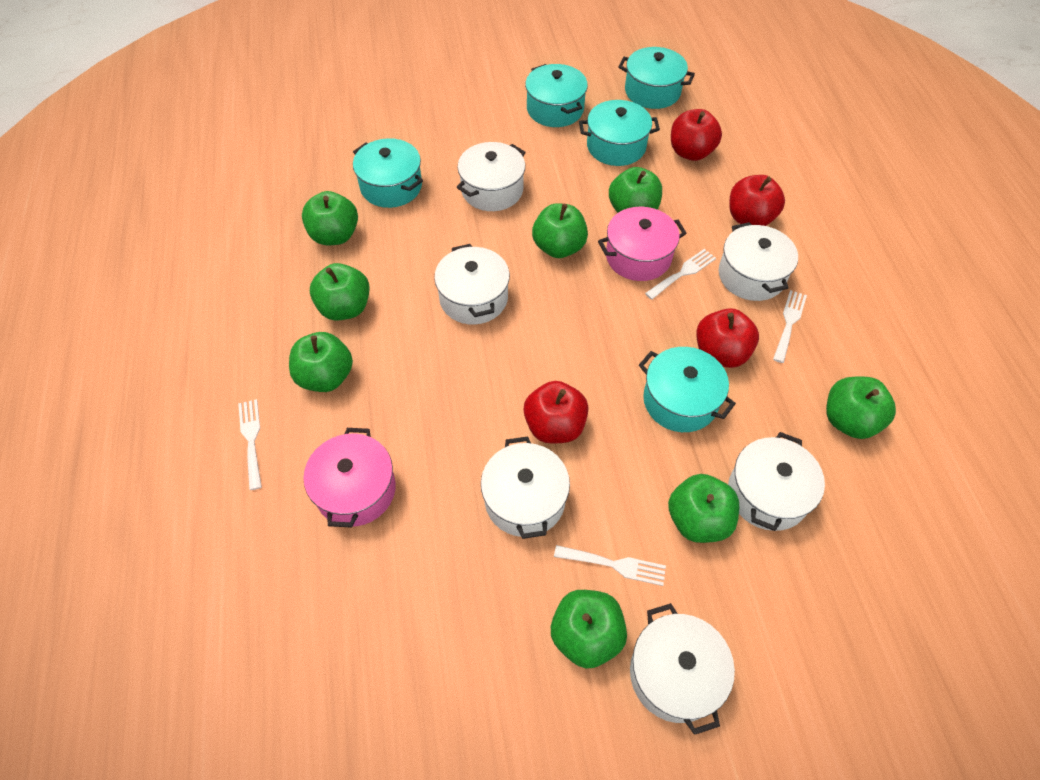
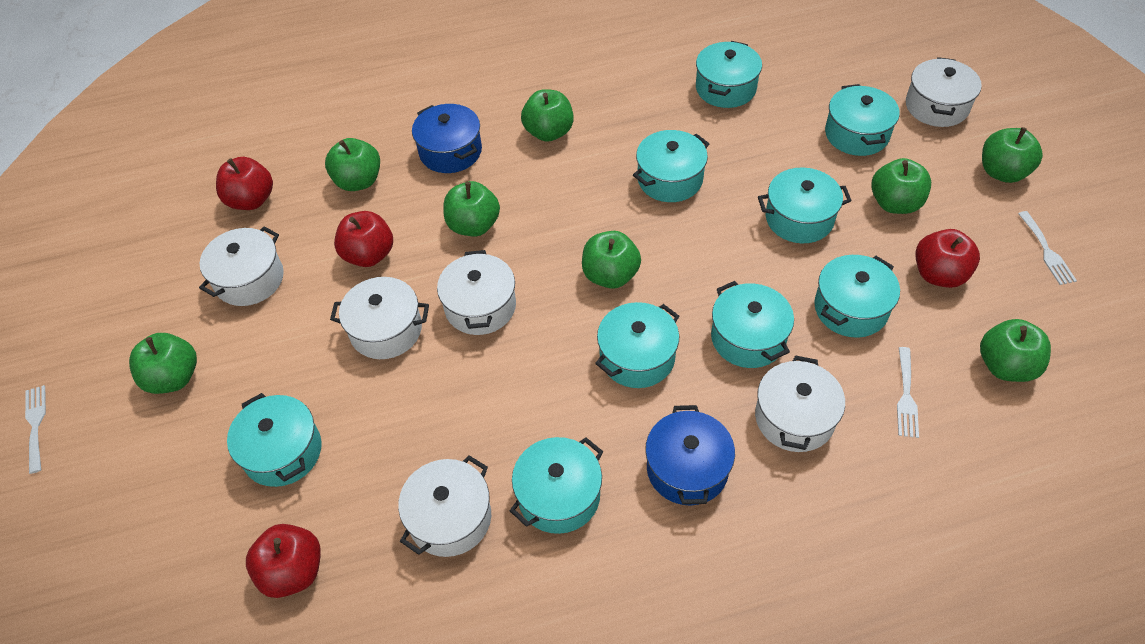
blue pot: 0 -> 2
pink pot: 2 -> 0
turquoise pot: 5 -> 9
white fork: 4 -> 3

